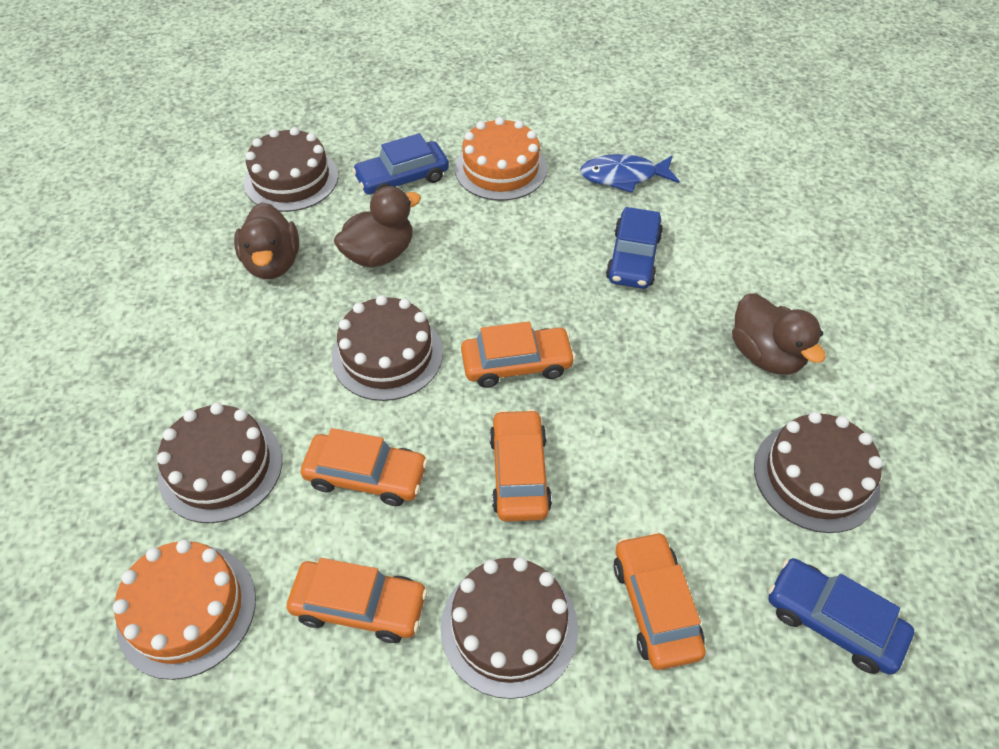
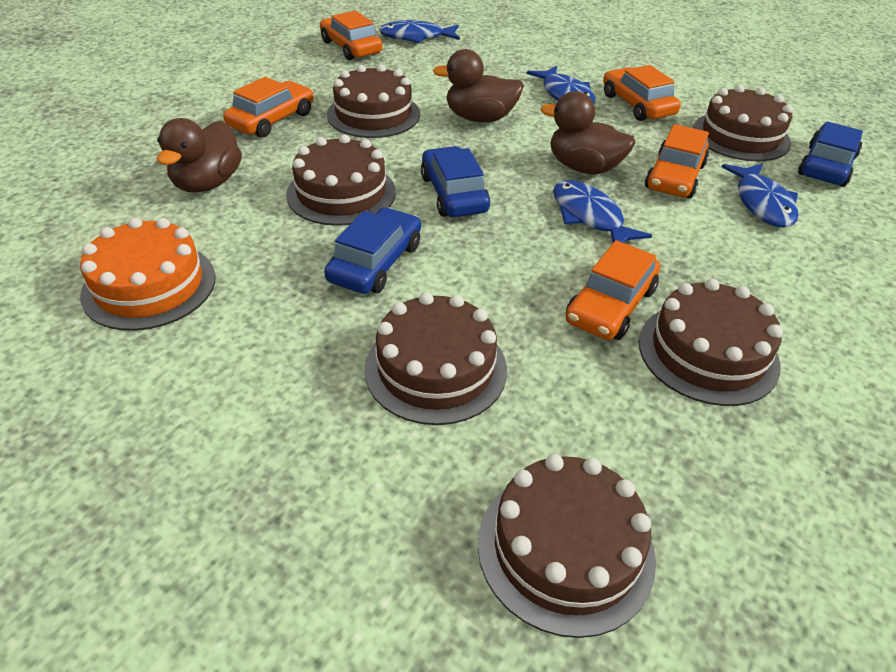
blue fish: 1 -> 4
brown cake: 5 -> 6
orange cake: 2 -> 1

